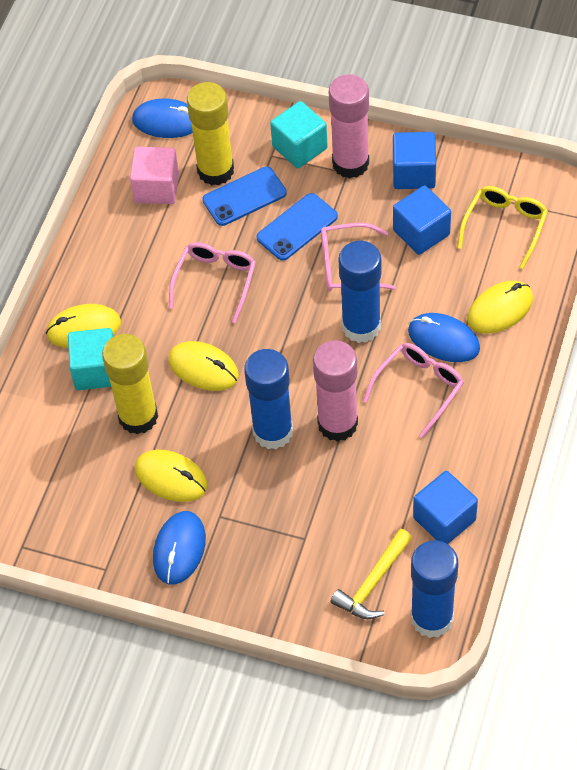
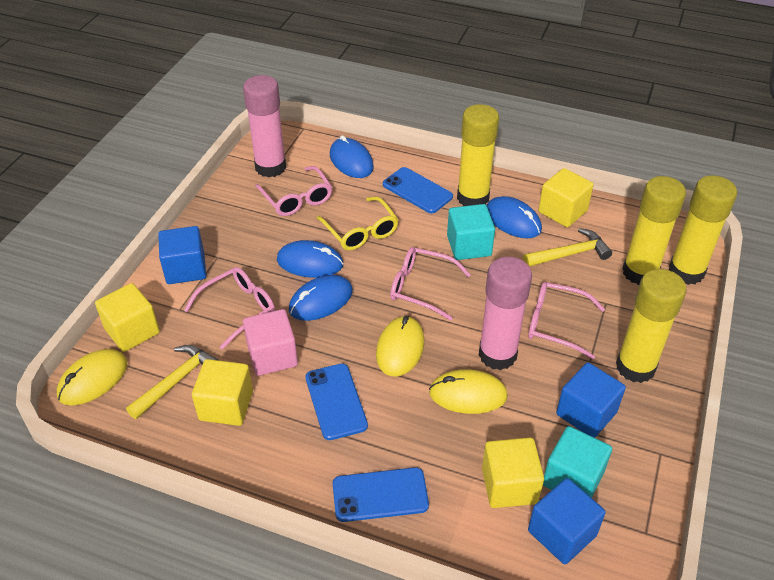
blue glue stick: 3 -> 0
blue mouse: 3 -> 4
blue phone: 2 -> 3
pink glasses: 3 -> 4
yellow cube: 0 -> 4
yellow glue stick: 2 -> 4
yellow hammer: 1 -> 2
yellow mouse: 4 -> 3

